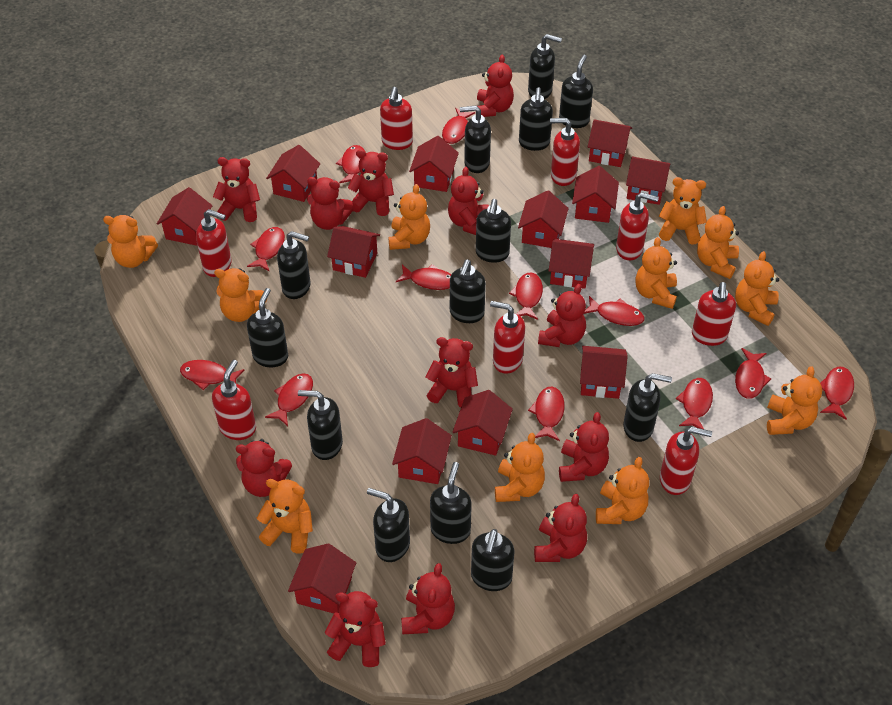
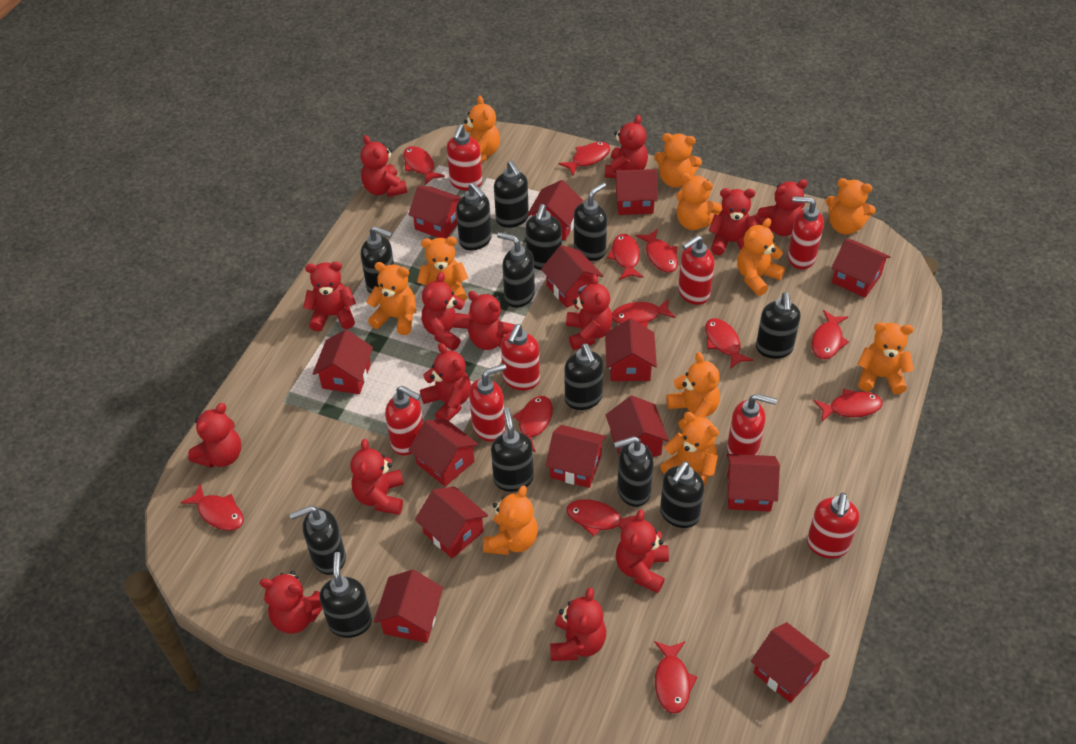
red house: 13 -> 14
red teddy bear: 12 -> 14

